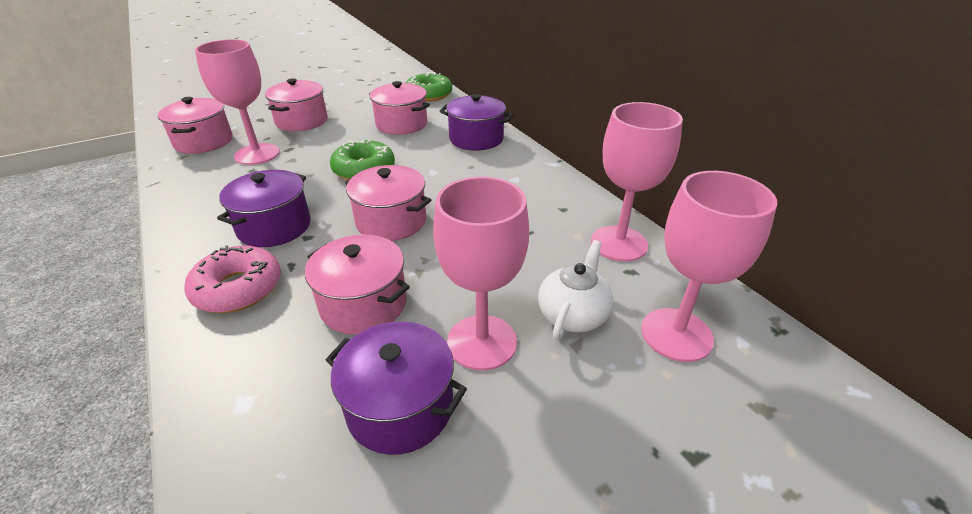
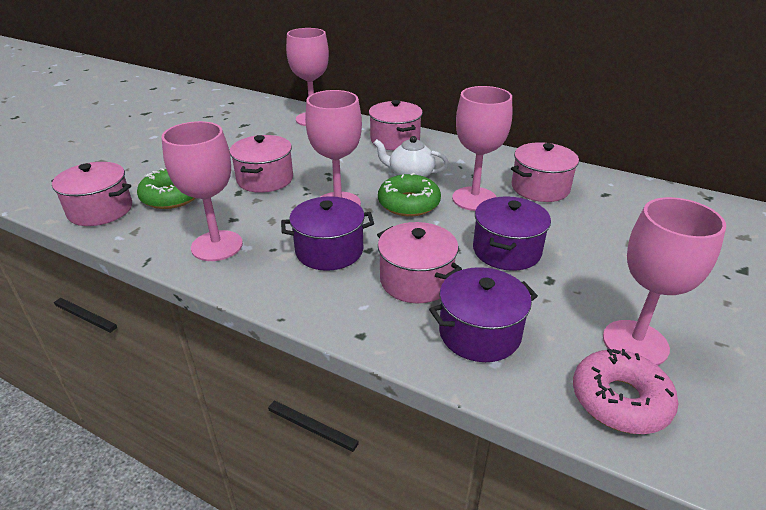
pink goblet: 4 -> 5

